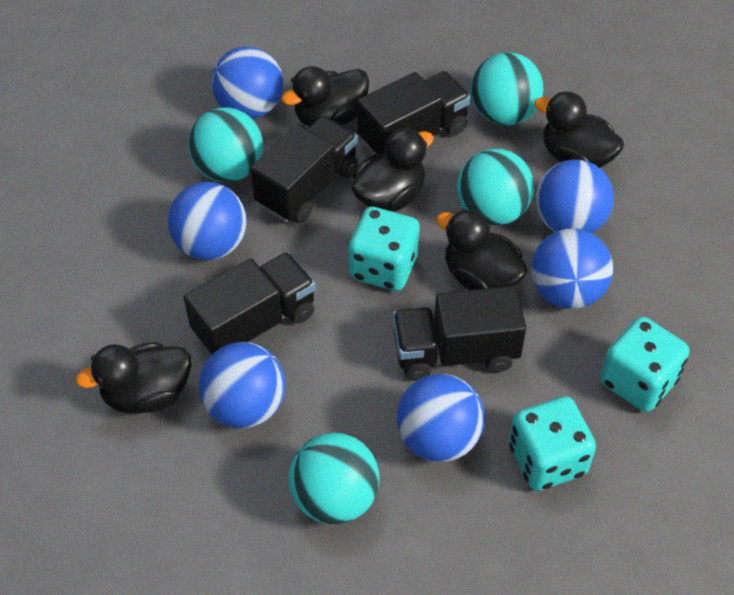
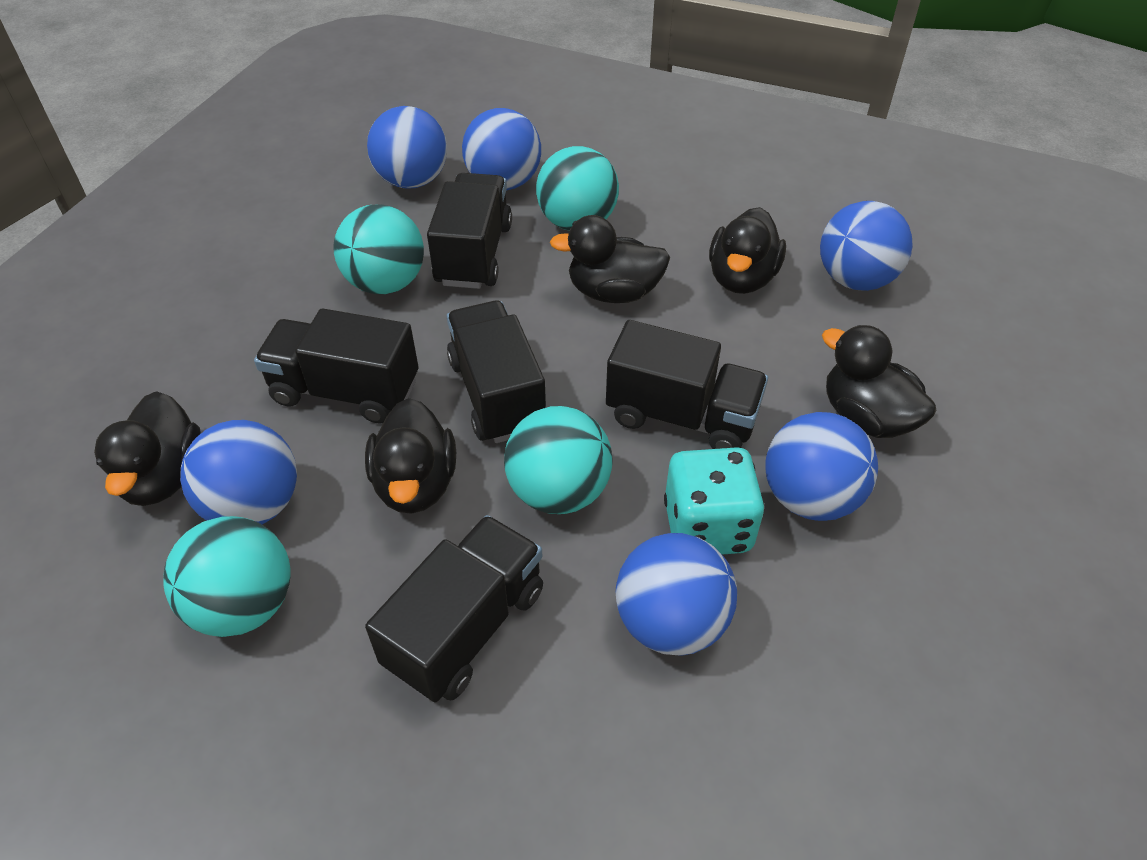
black truck: 4 -> 5
turquoise dice: 3 -> 1

